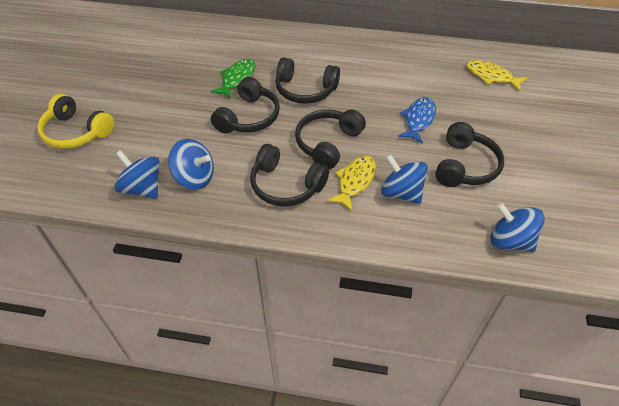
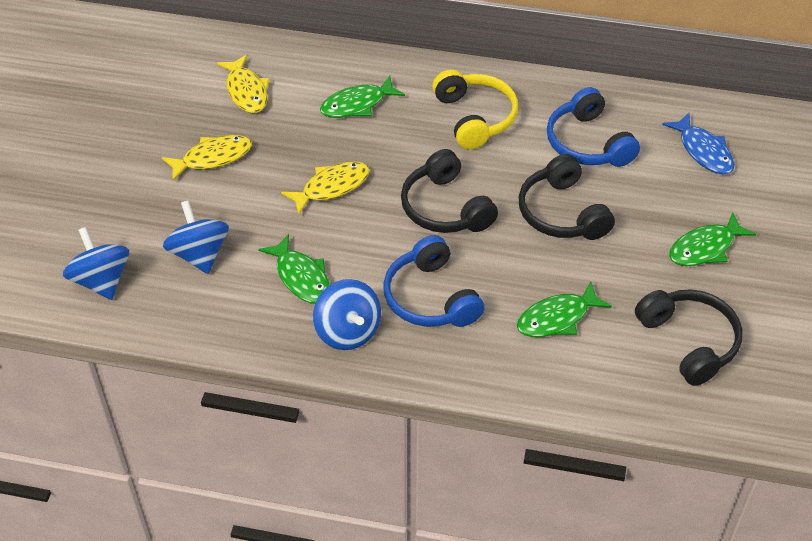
black headphones: 5 -> 3
blue headphones: 0 -> 2
blue spinning top: 4 -> 3
green fish: 1 -> 4
yellow fish: 2 -> 3

